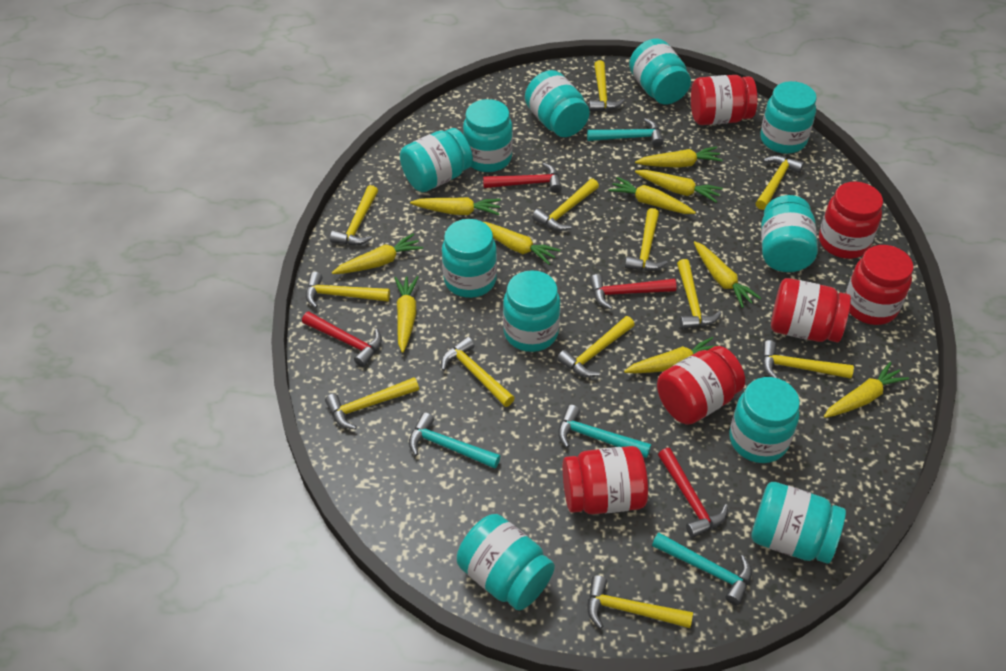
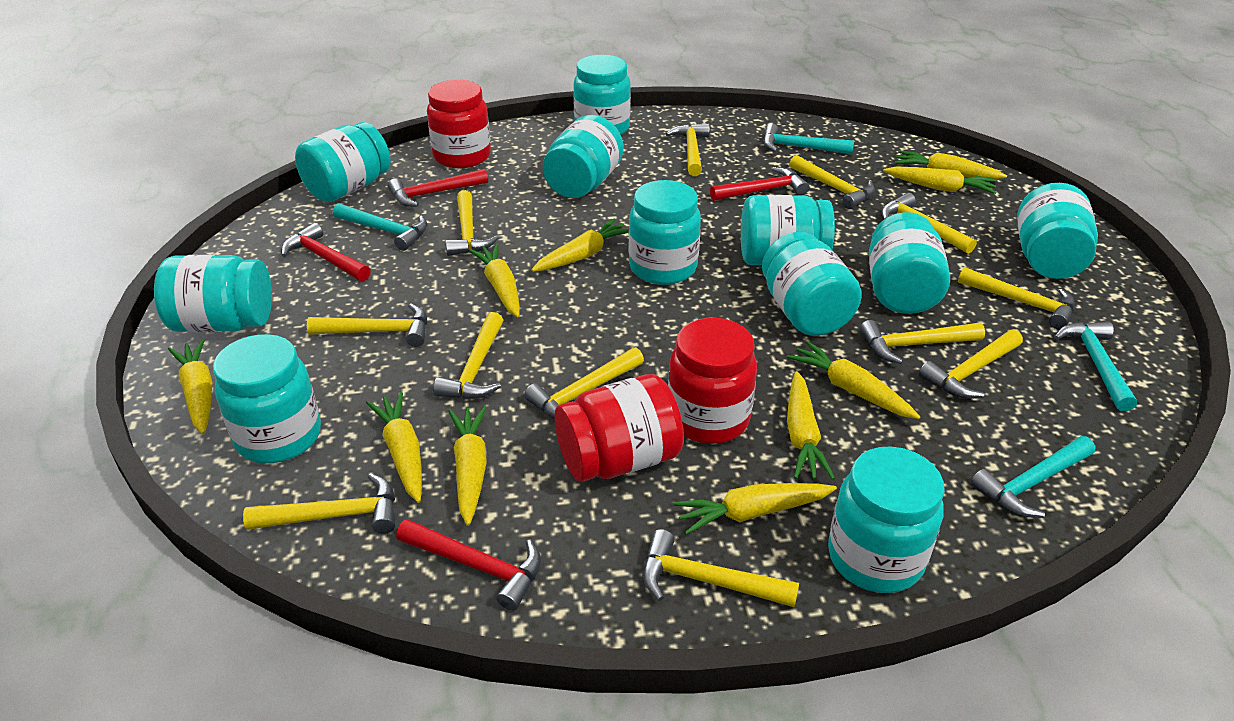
red jar: 6 -> 3

